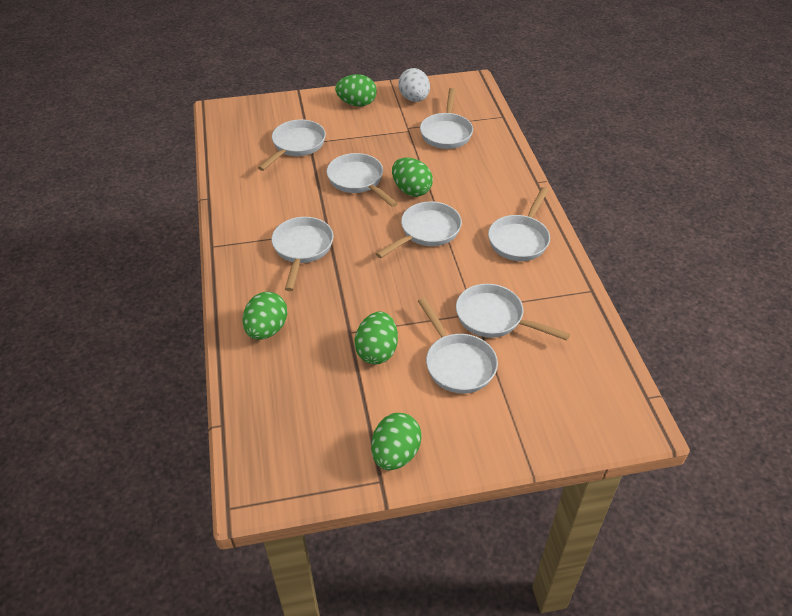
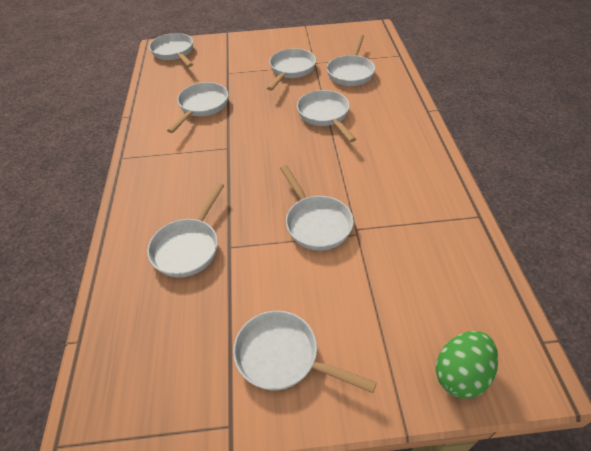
green egg: 5 -> 1
white egg: 1 -> 0

